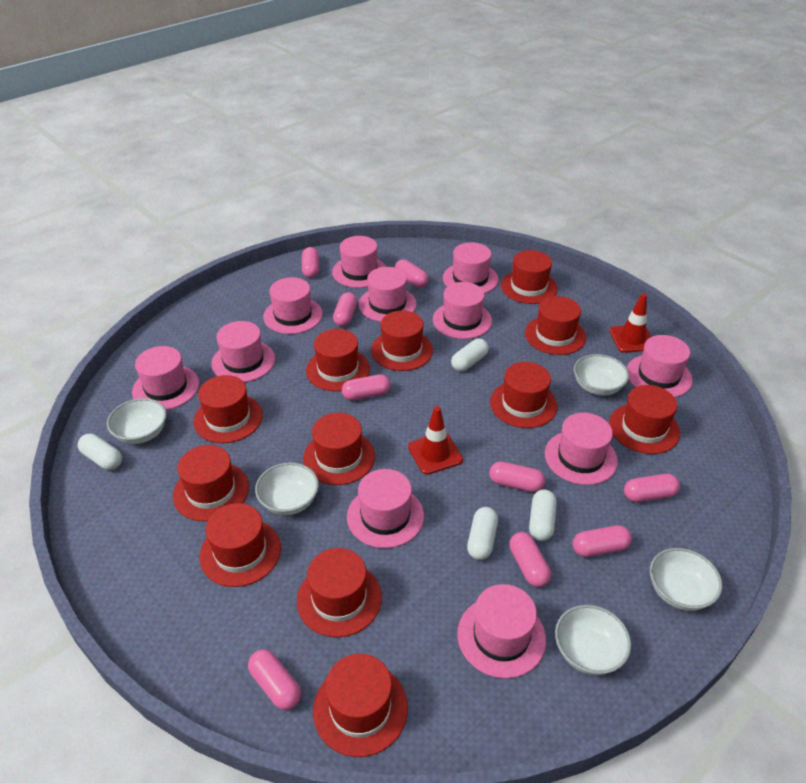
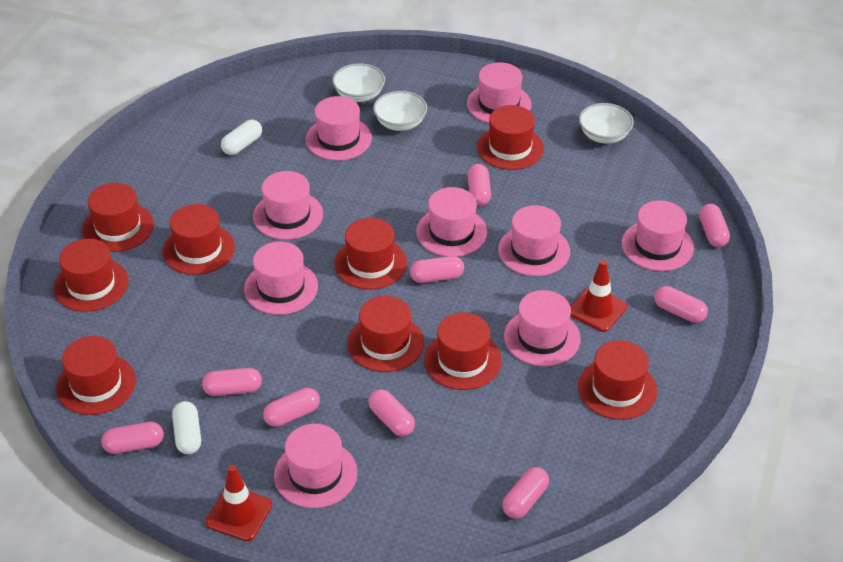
pink hat: 11 -> 9
red hat: 12 -> 9
white bowl: 5 -> 3
white capsule: 4 -> 2

